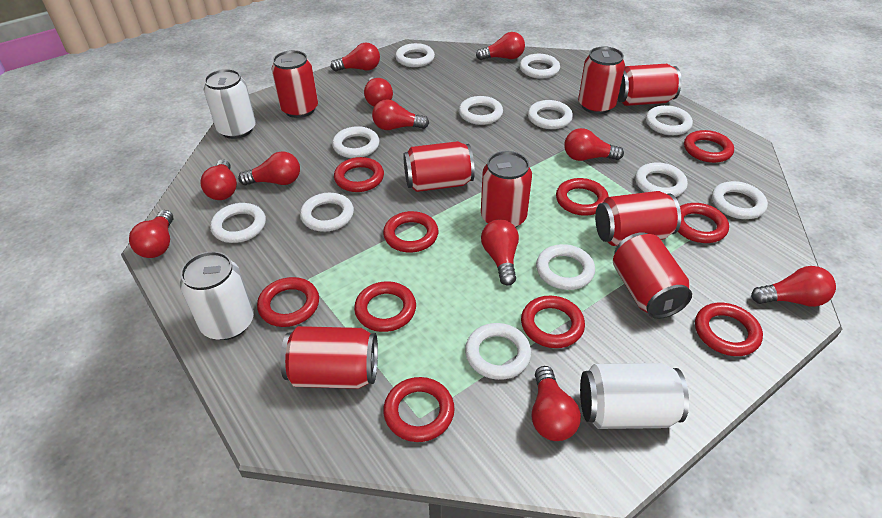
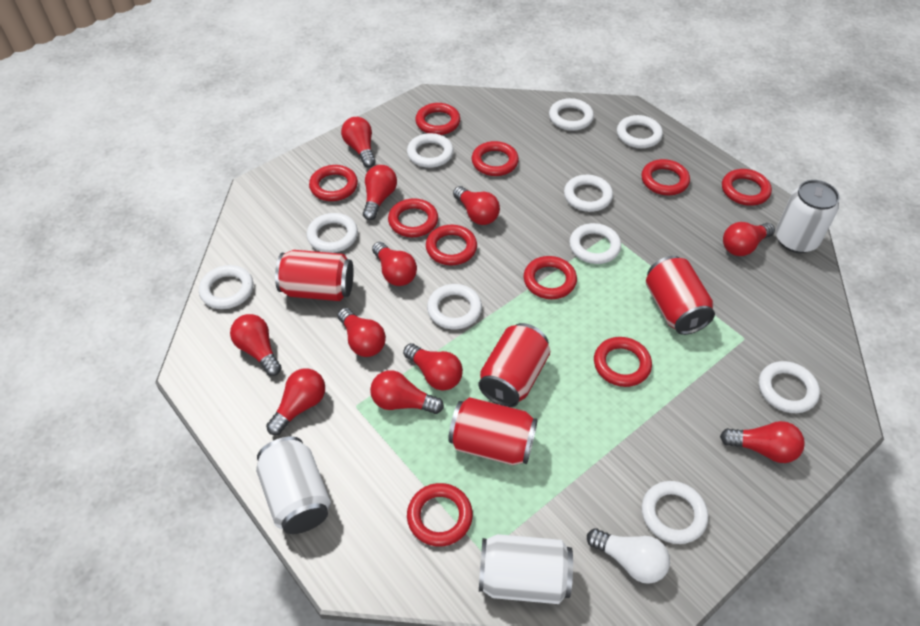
red can: 8 -> 4
white light bulb: 0 -> 1
white ring: 12 -> 10

